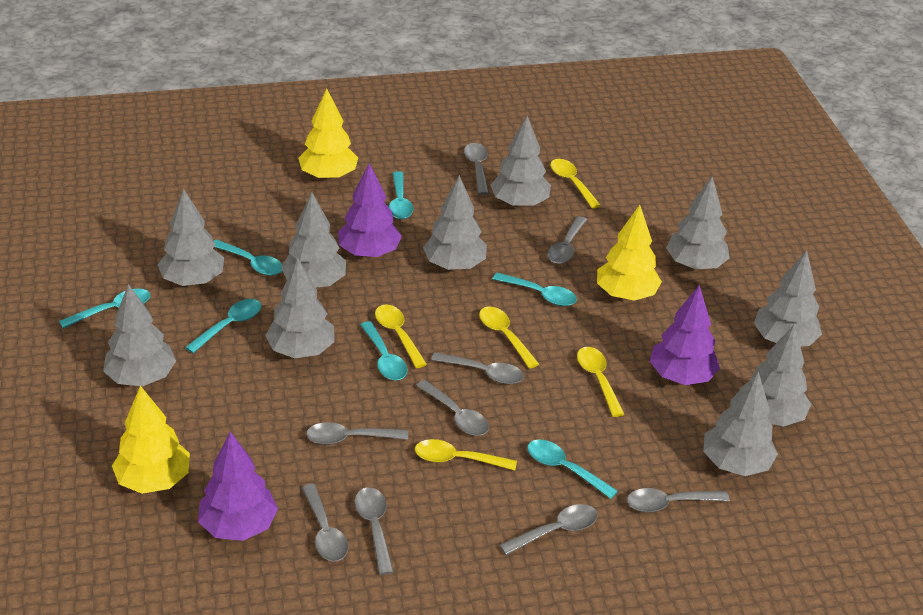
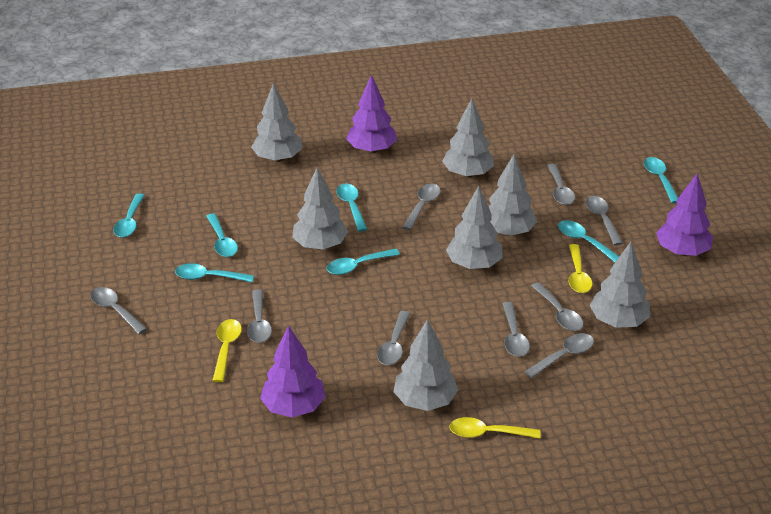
grey tree: 10 -> 7
yellow spoon: 5 -> 3
yellow tree: 3 -> 0

